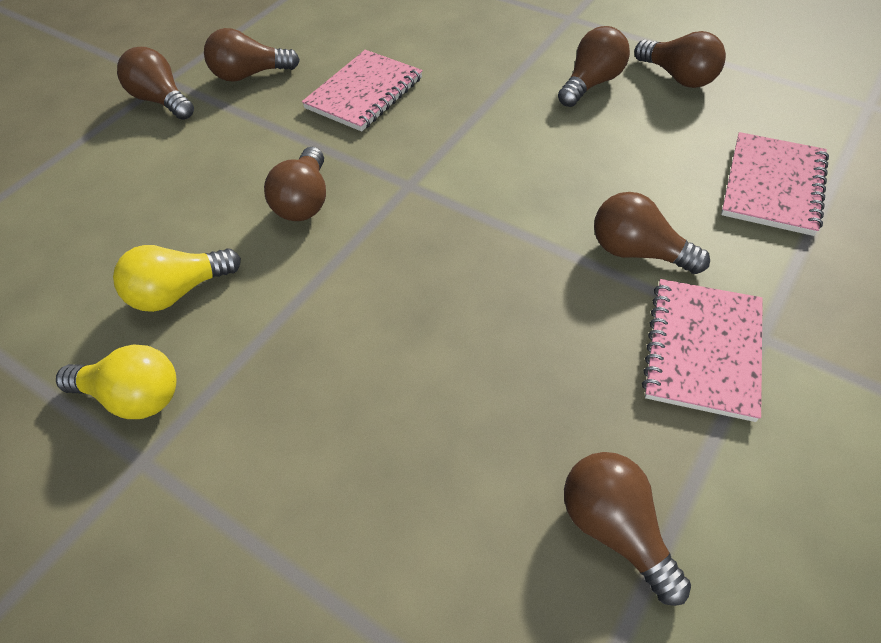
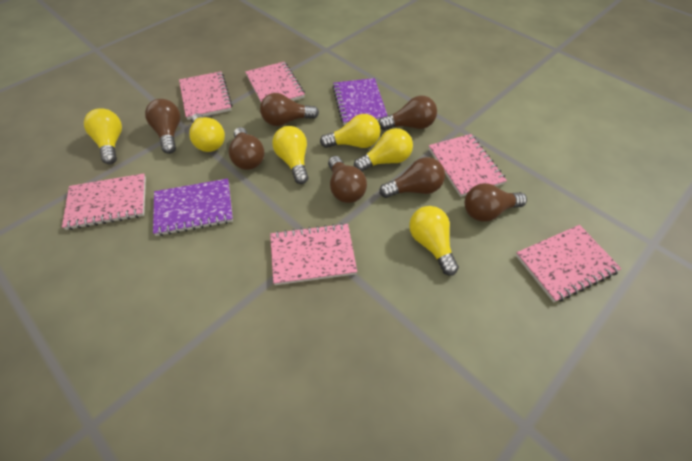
pink notebook: 3 -> 6
purple notebook: 0 -> 2
yellow light bulb: 2 -> 6

